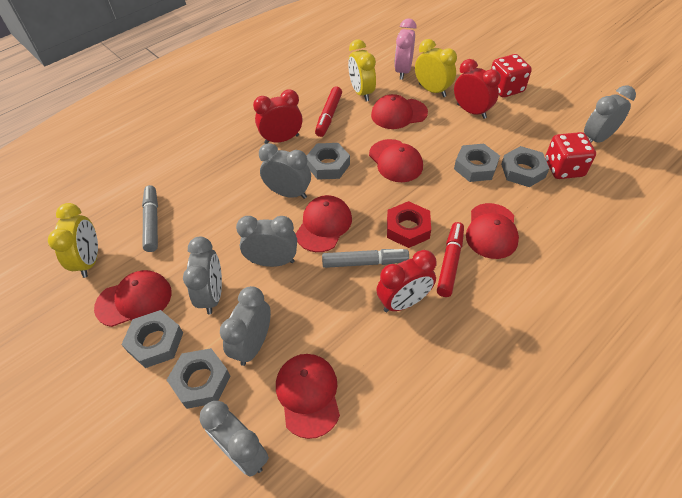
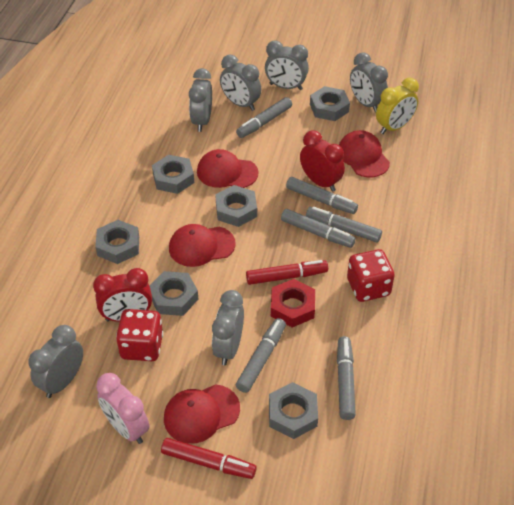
grey marker: 2 -> 6
grey nut: 5 -> 6
red cap: 6 -> 4
red clock: 3 -> 2
yellow clock: 3 -> 1

